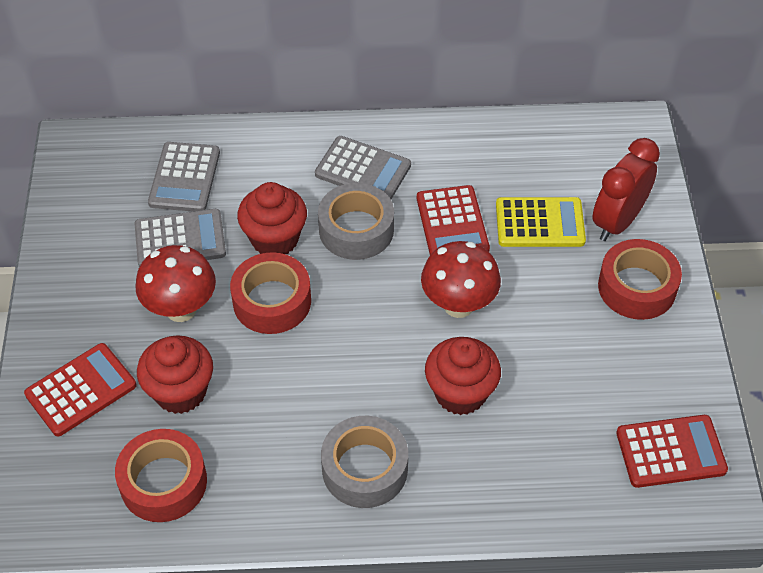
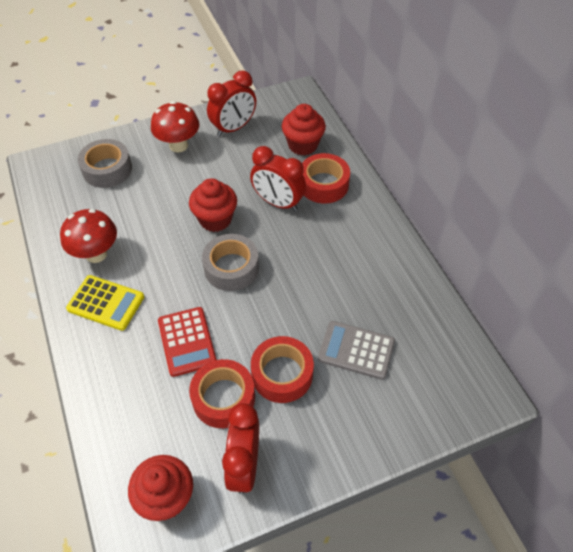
grey calculator: 3 -> 1
red calculator: 3 -> 1
red clock: 1 -> 3

